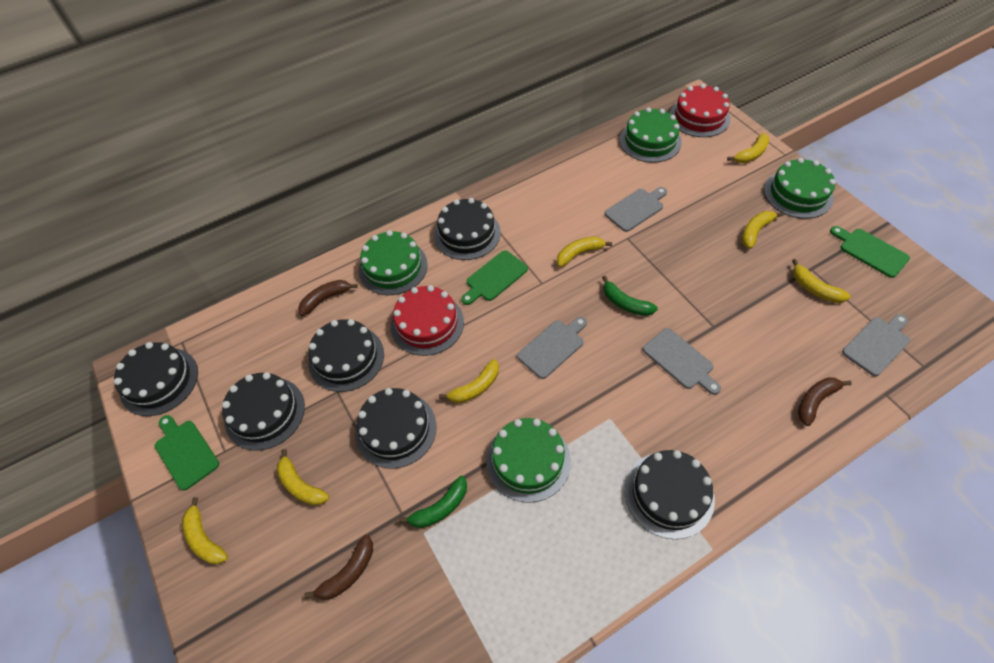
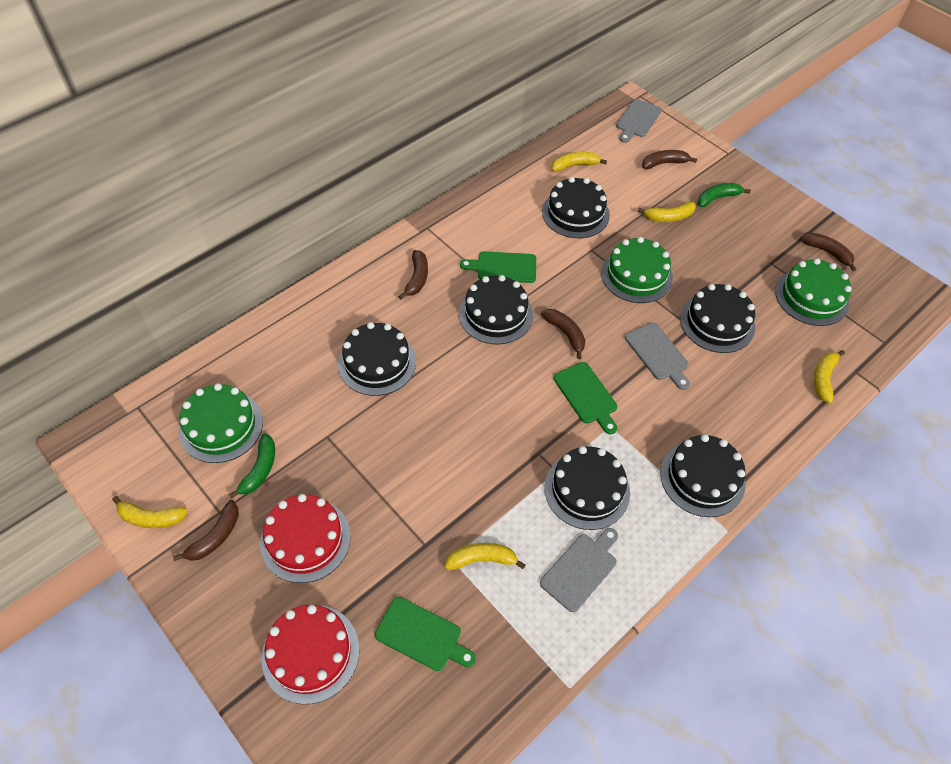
brown banana: 3 -> 5
green cake: 4 -> 3
grey cutting board: 4 -> 3
yellow banana: 7 -> 5

